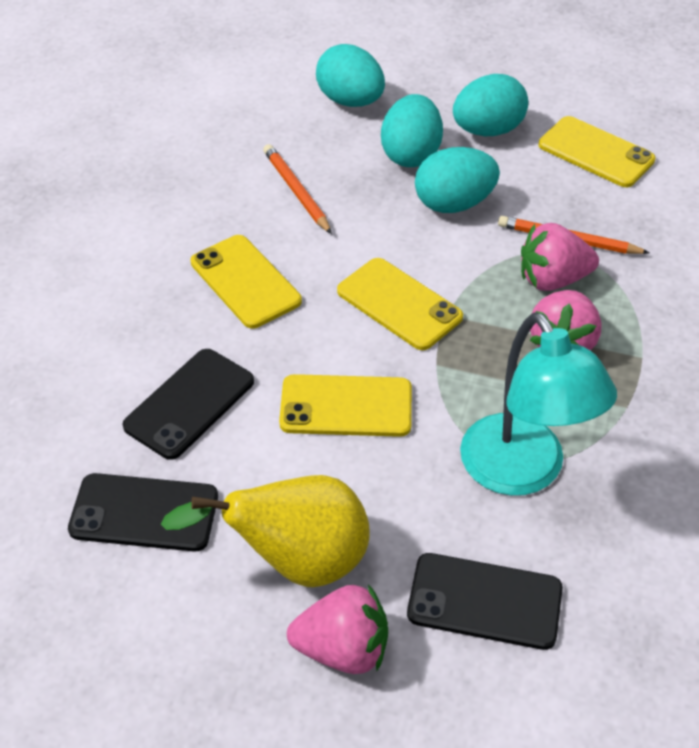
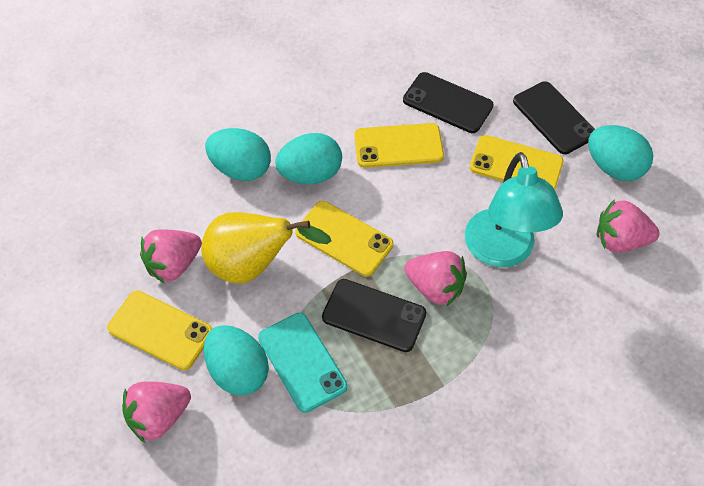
orange pencil: 2 -> 0
pink strawberry: 3 -> 4
turquoise phone: 0 -> 1

